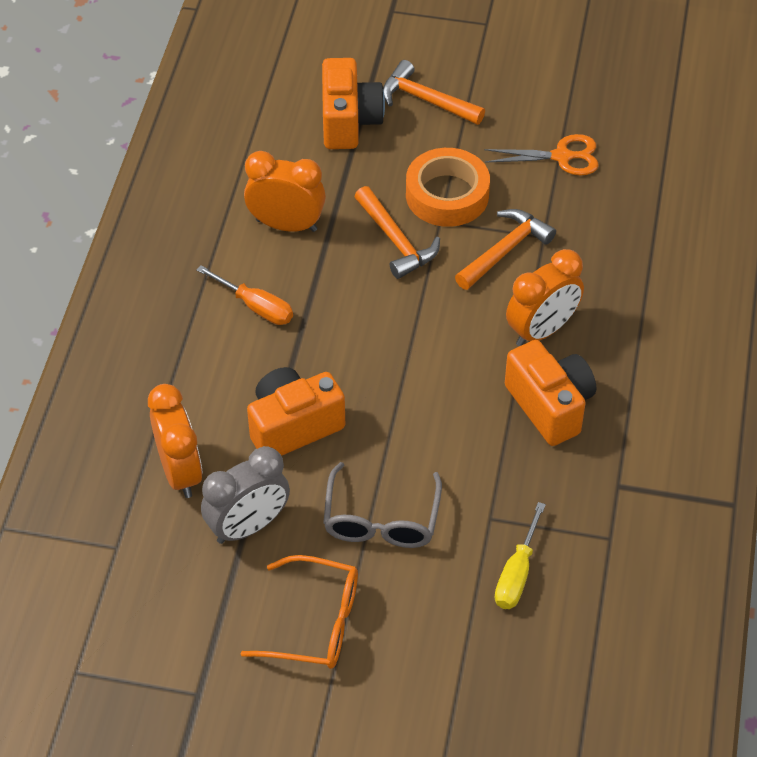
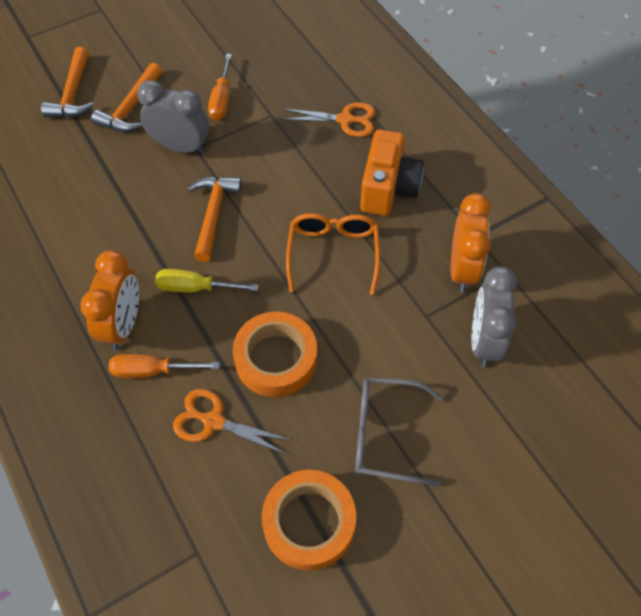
grey clock: 1 -> 2
orange camera: 3 -> 1
orange clock: 3 -> 2
orange scissors: 1 -> 2
orange screwdriver: 1 -> 2
orange tape: 1 -> 2

